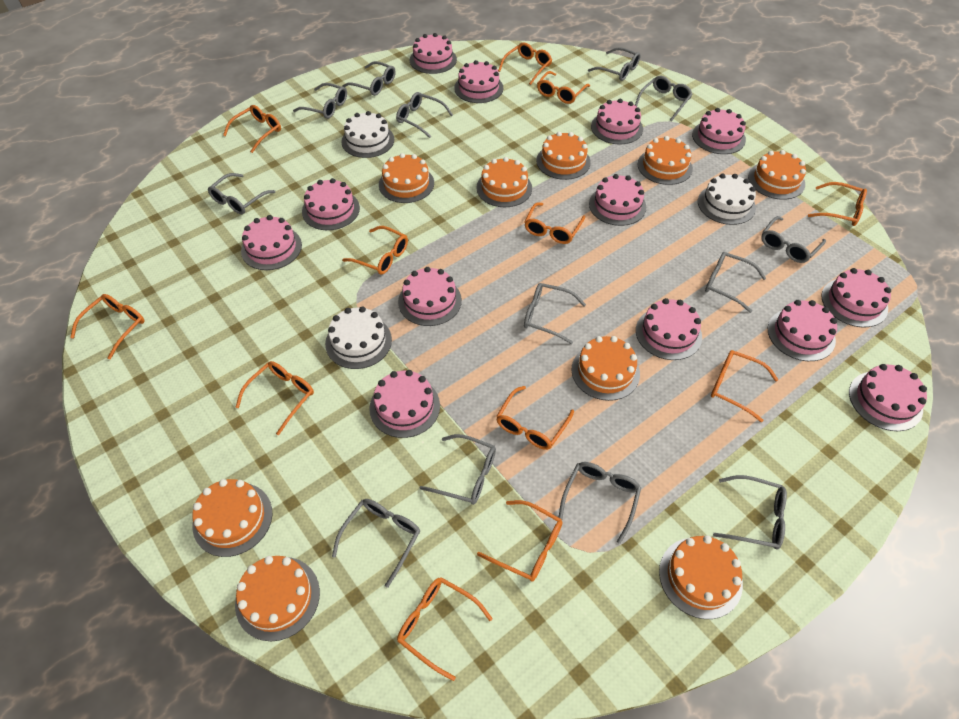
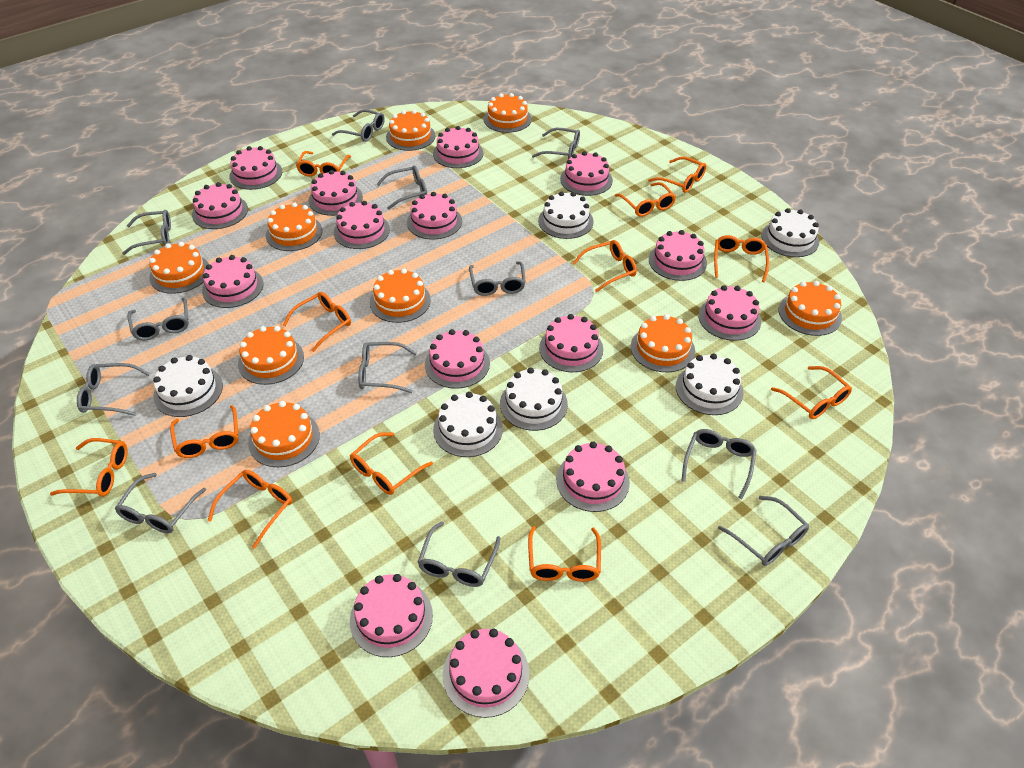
grey glasses: 13 -> 12
pink cake: 13 -> 15
white cake: 3 -> 6

